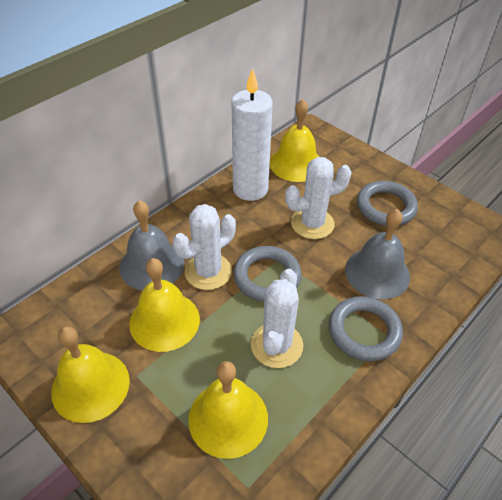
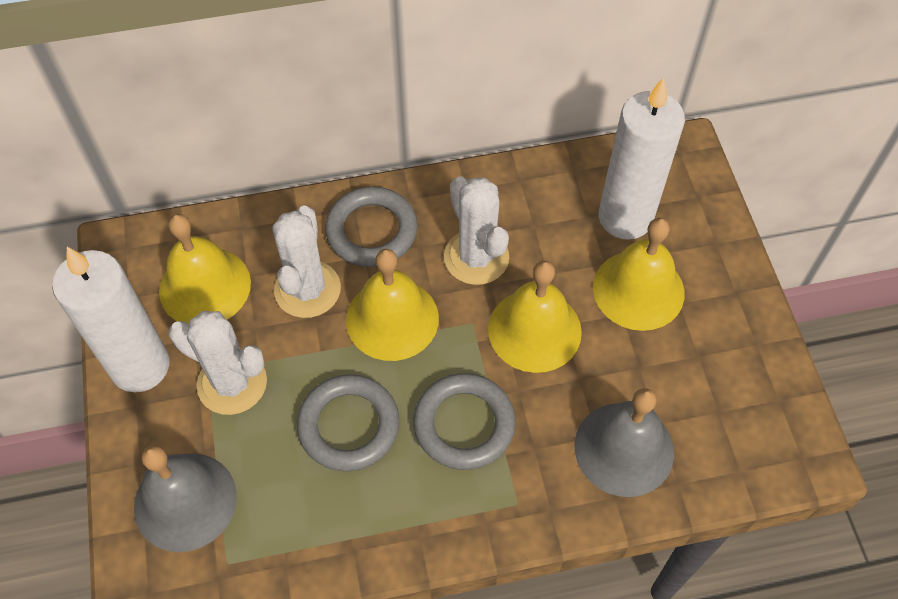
white candle: 1 -> 2

